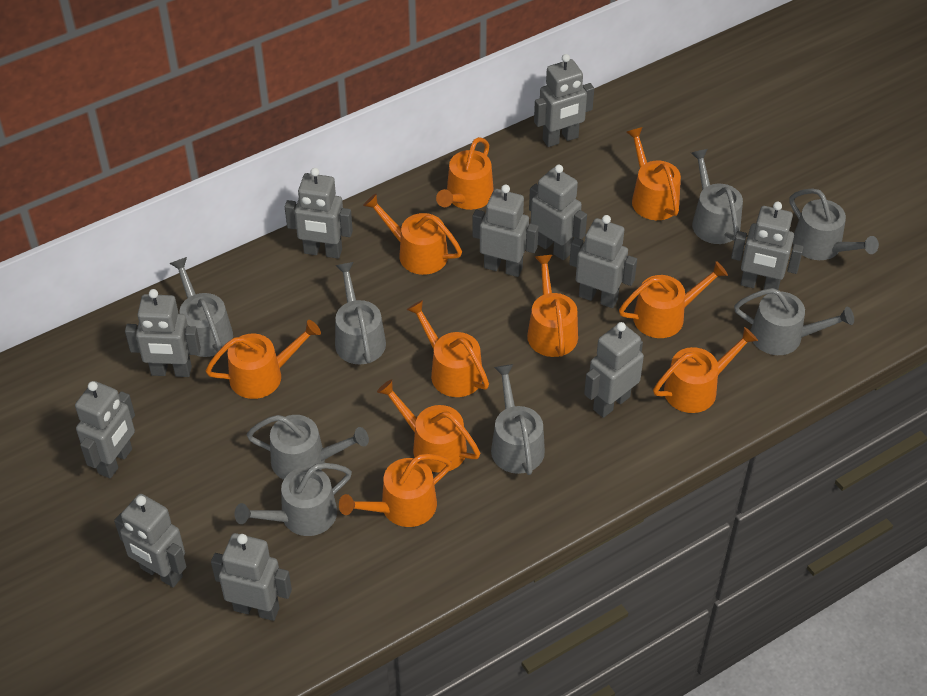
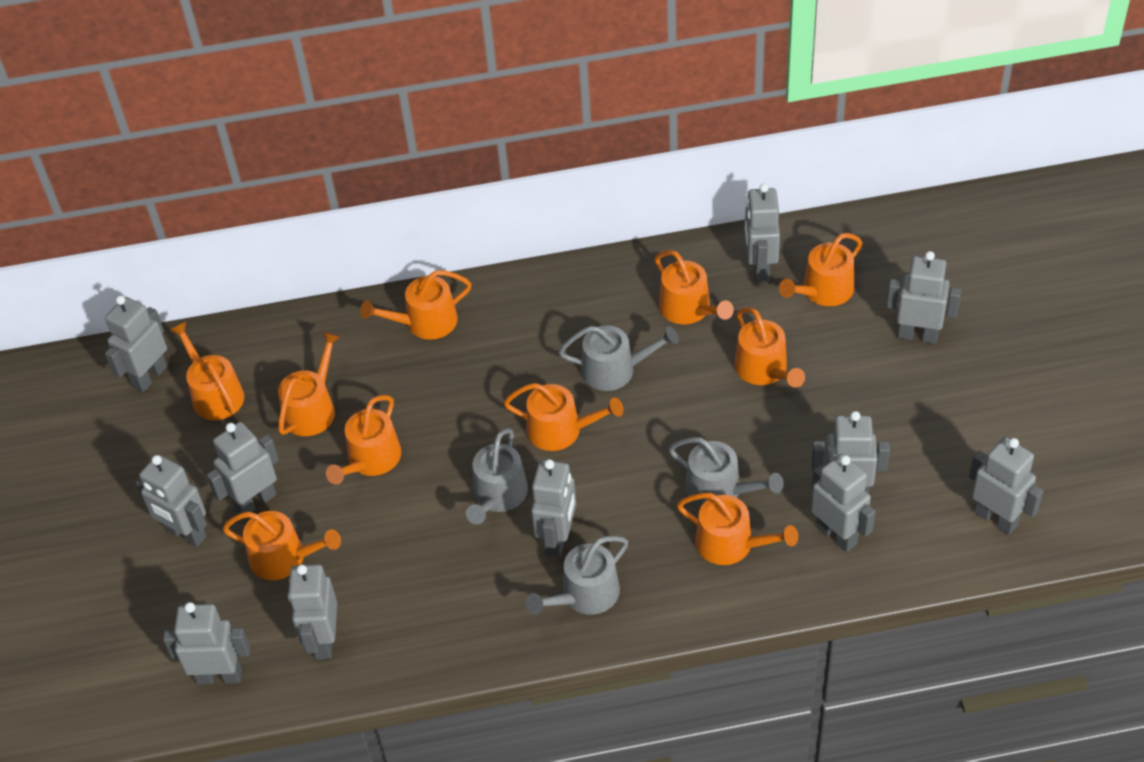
grey watering can: 8 -> 4

